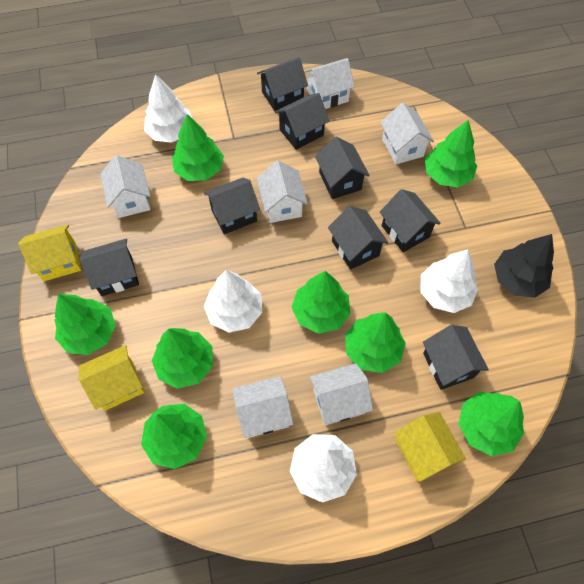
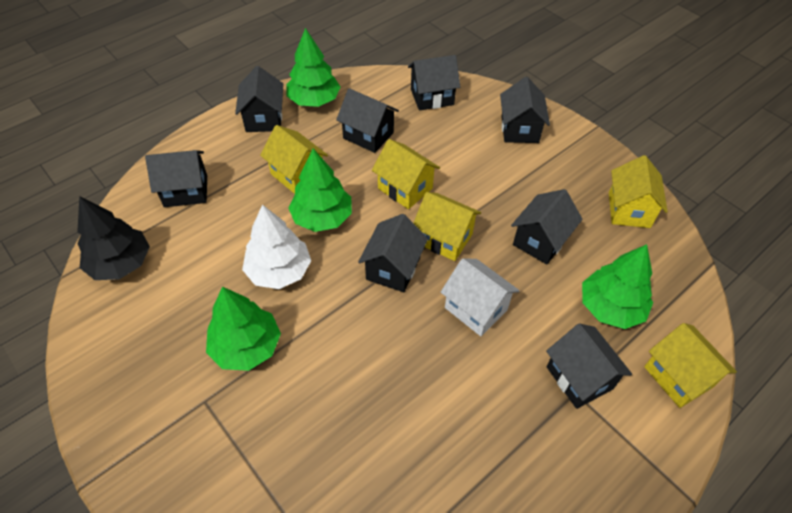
green tree: 8 -> 4
white house: 6 -> 1
white tree: 4 -> 1
yellow house: 3 -> 5

